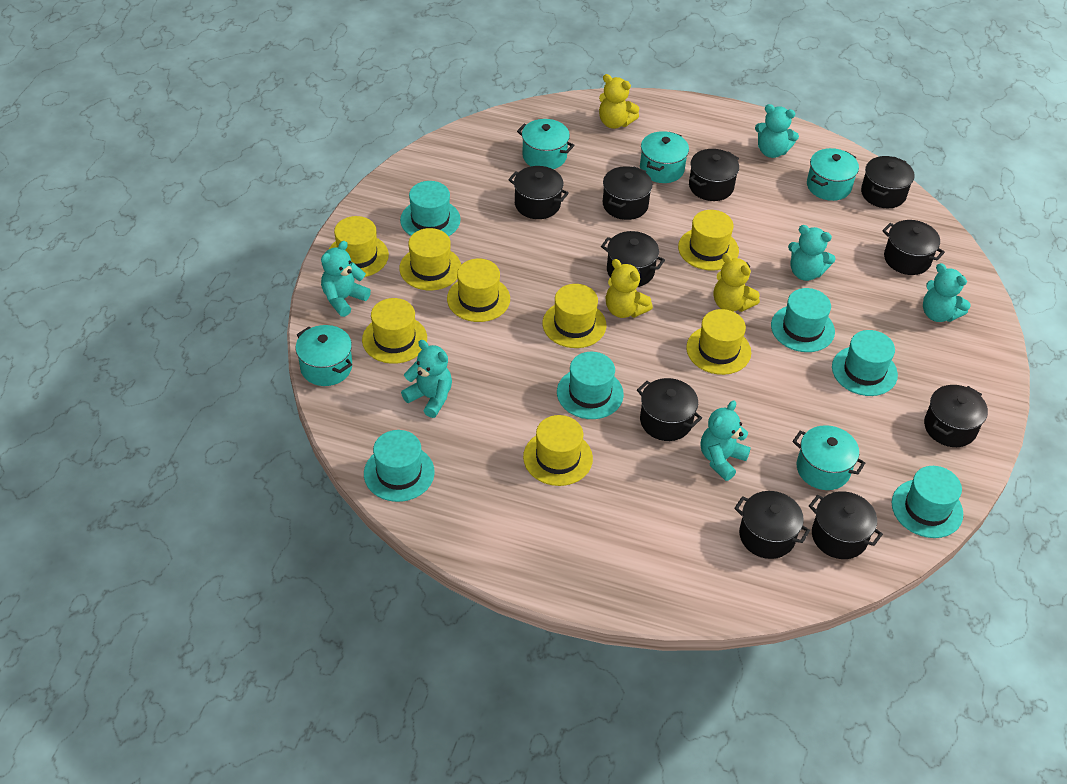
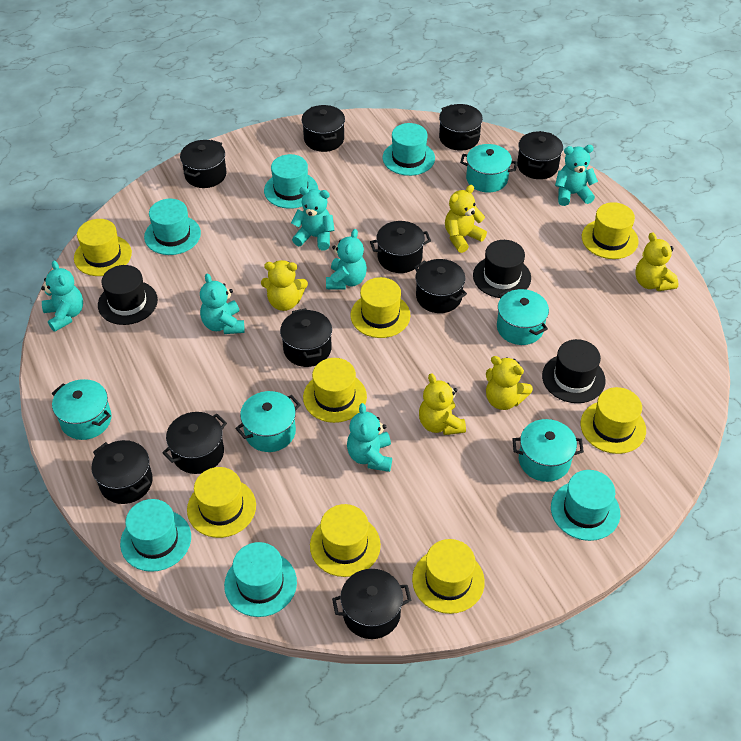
black hat: 0 -> 3
yellow teddy bear: 3 -> 5

